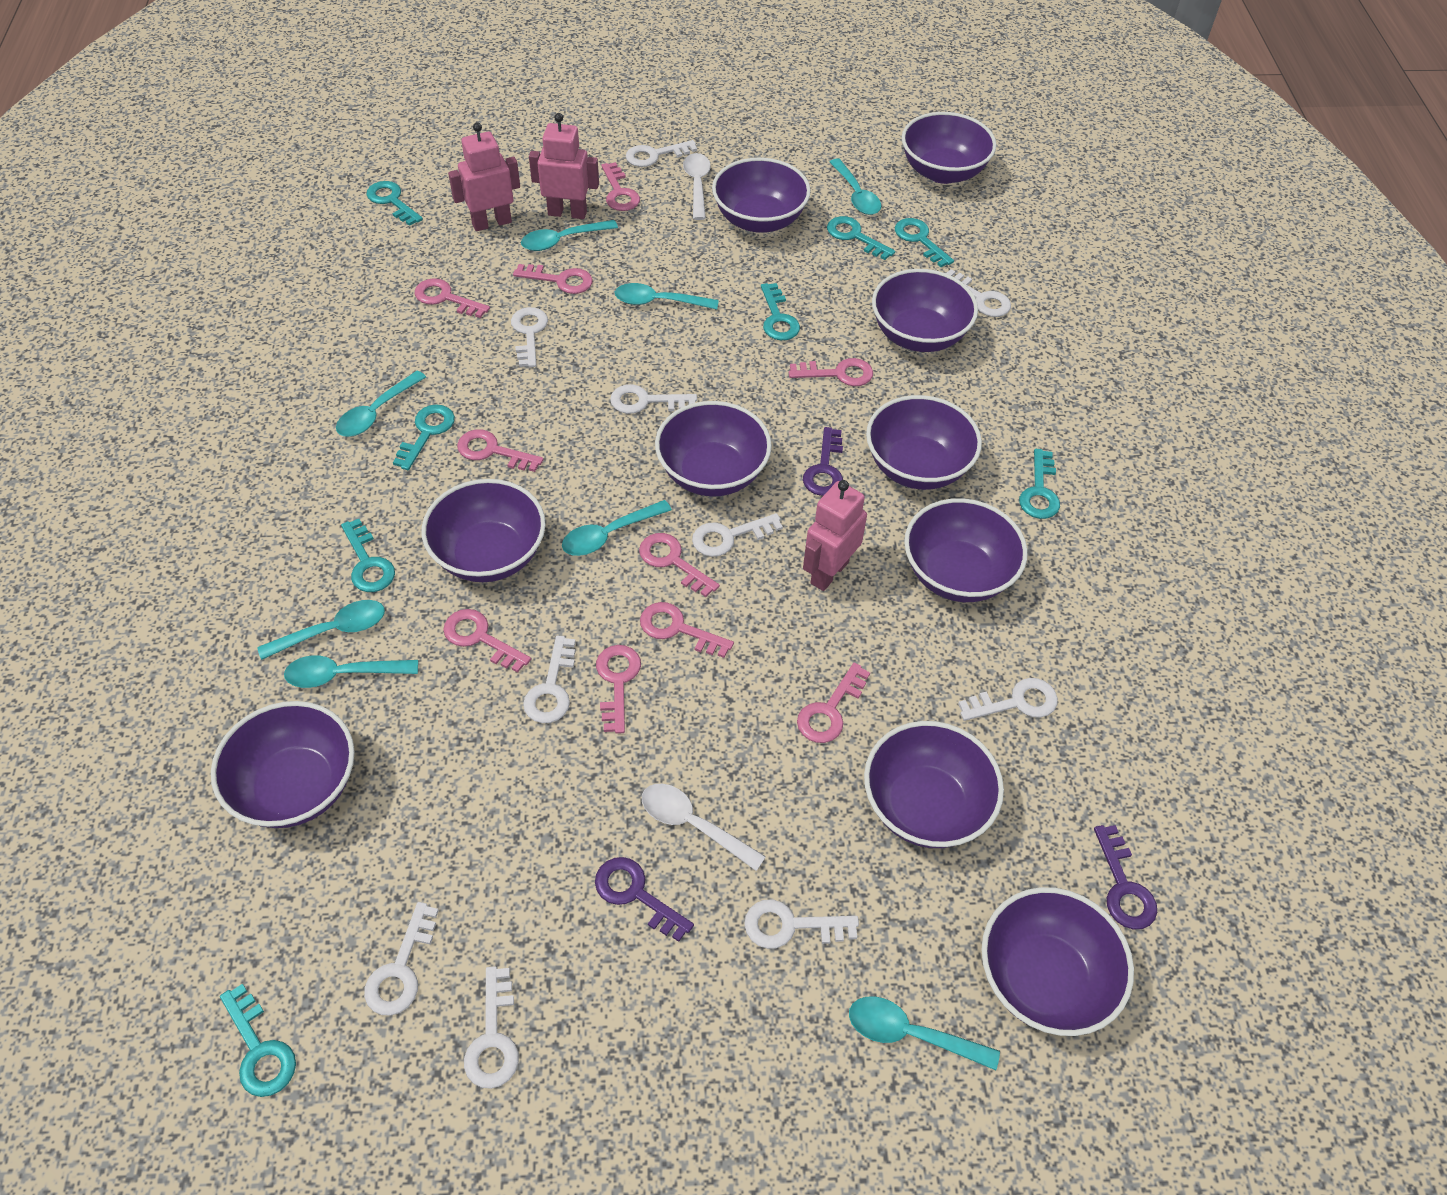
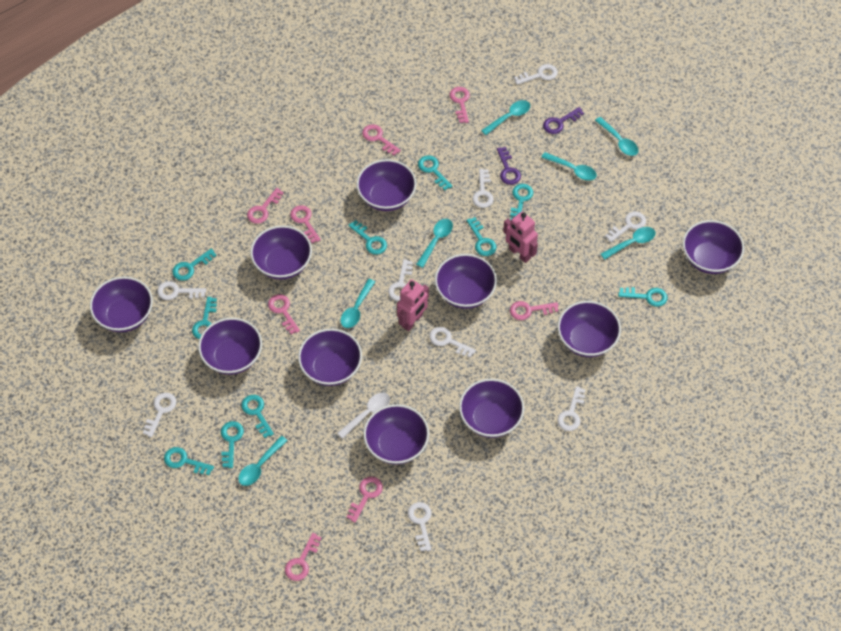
pink key: 10 -> 8
pink robot: 3 -> 2
purple key: 3 -> 2
turquoise key: 8 -> 10
turquoise spoon: 8 -> 7
white key: 10 -> 9
white spoon: 2 -> 1

